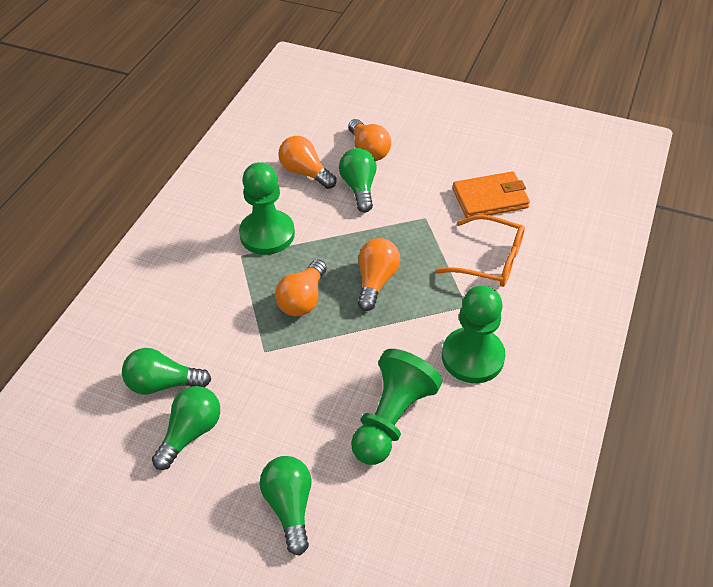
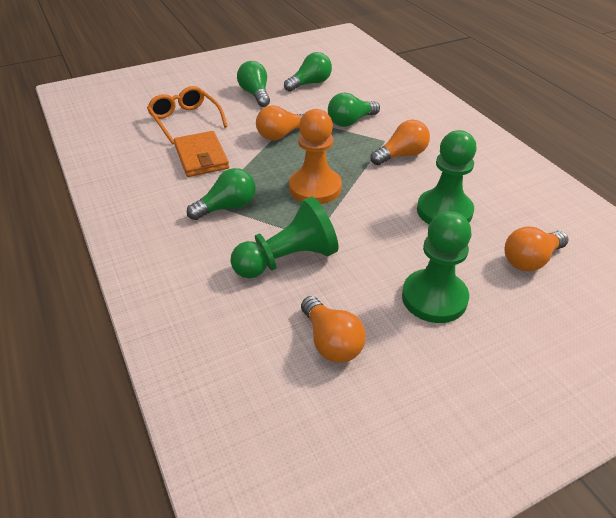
orange pawn: 0 -> 1

